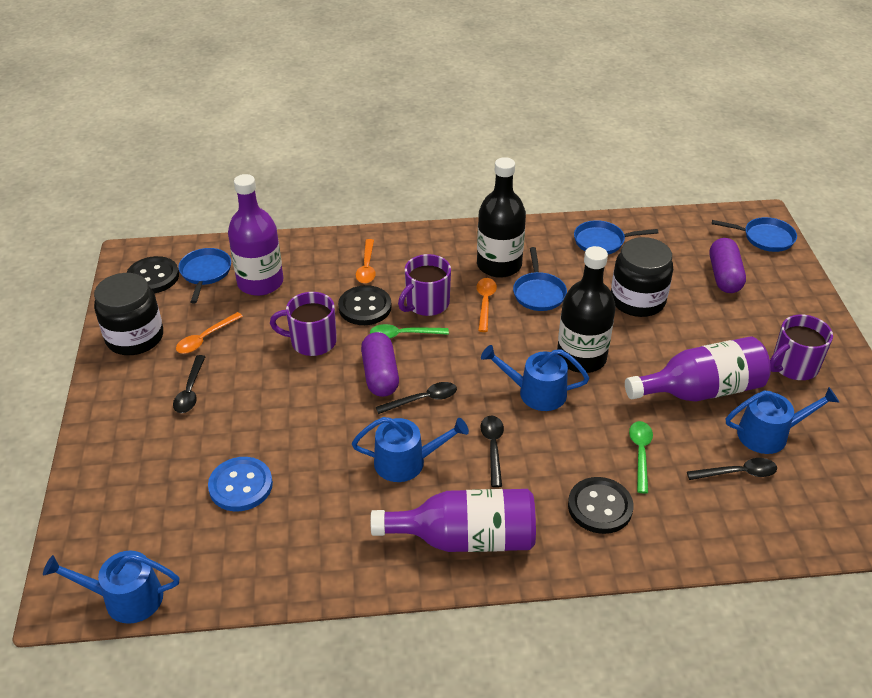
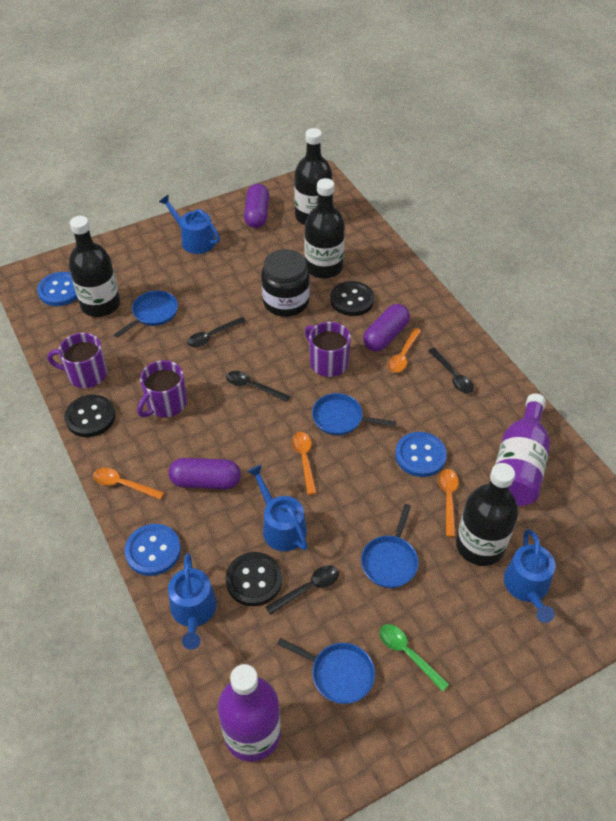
black bottle: 2 -> 4
black jar: 2 -> 1
blue button: 1 -> 3
green spoon: 2 -> 1
orange spoon: 3 -> 4
purple bottle: 3 -> 2
purple capsule: 2 -> 3

